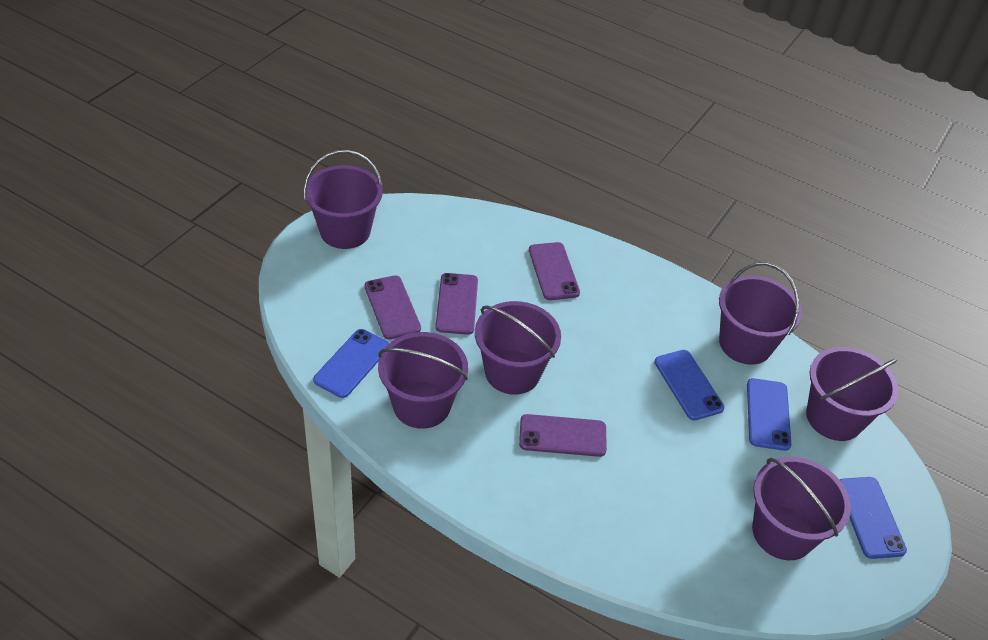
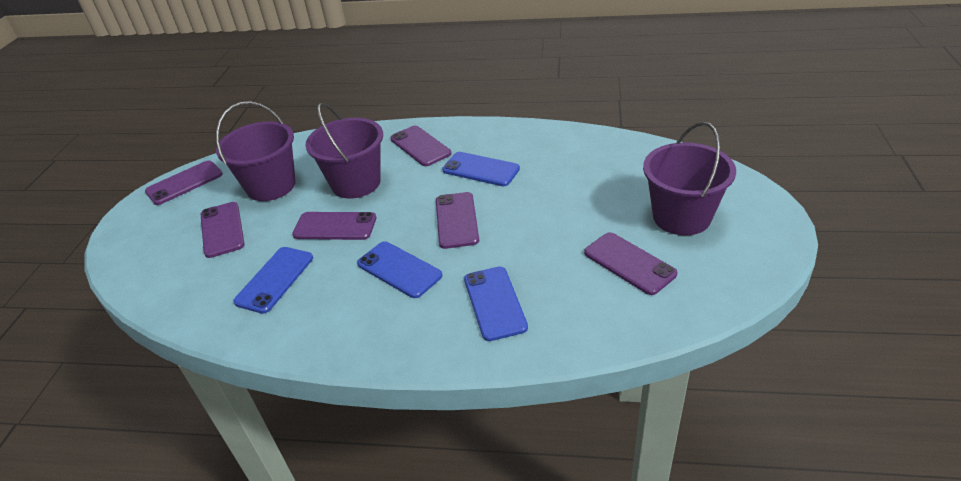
purple bucket: 6 -> 3
purple phone: 4 -> 6

